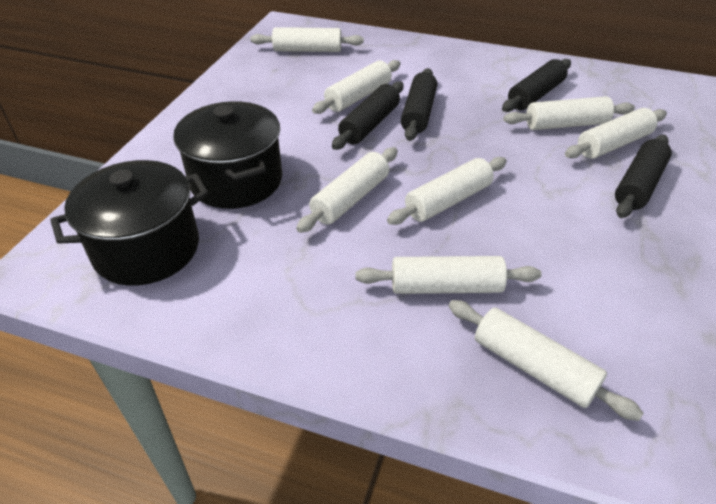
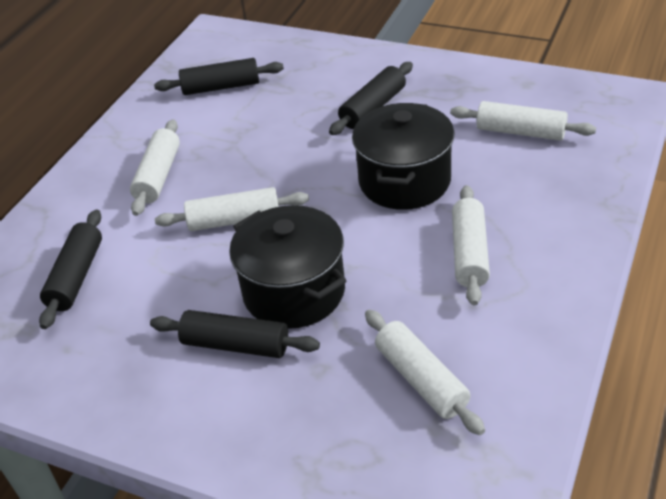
white rolling pin: 8 -> 5

